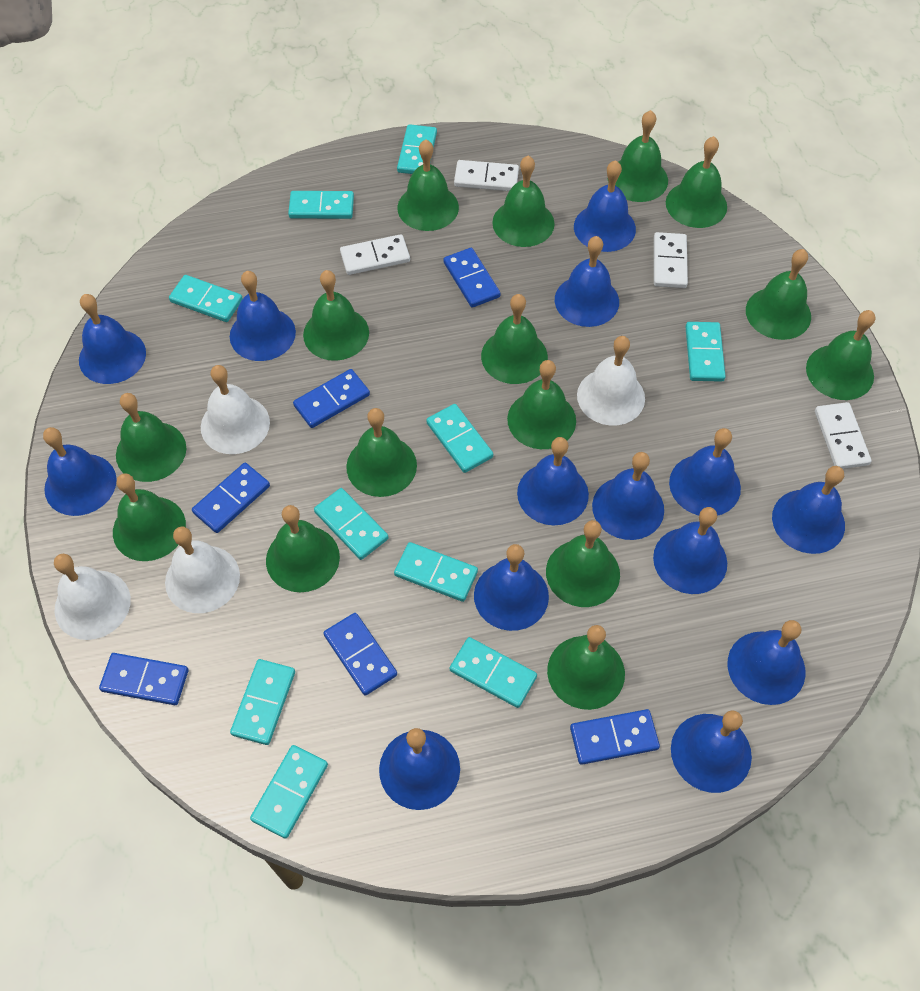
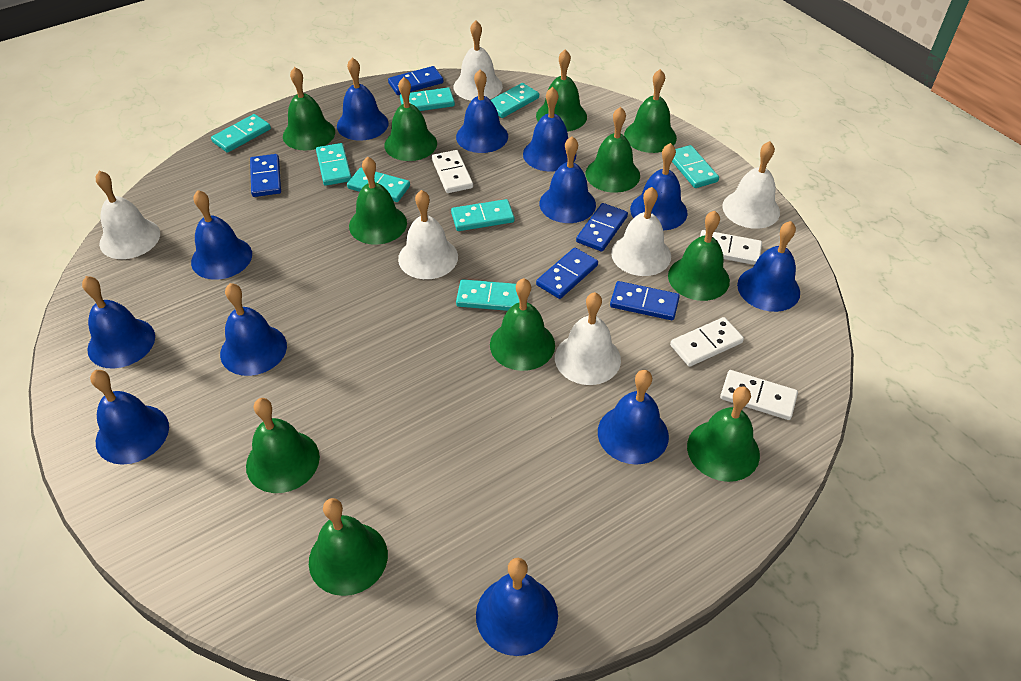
blue bell: 14 -> 12
blue domino: 6 -> 5
green bell: 15 -> 11
turquoise domino: 10 -> 8
white bell: 4 -> 6

